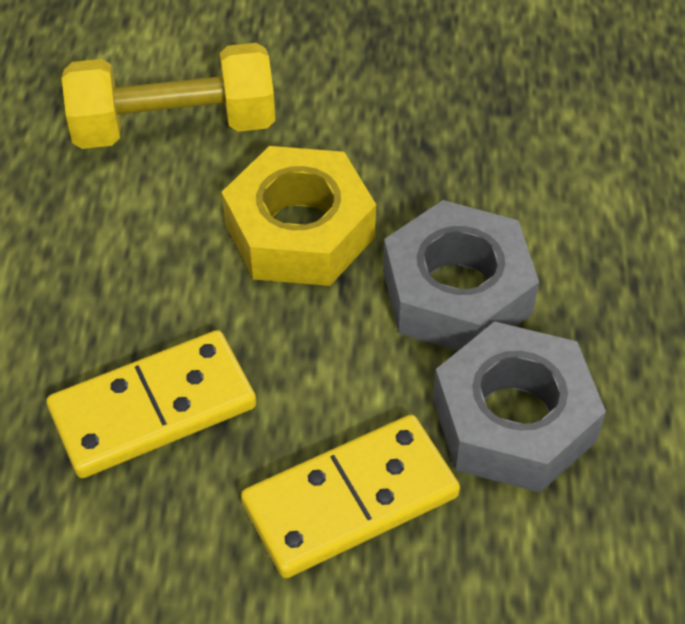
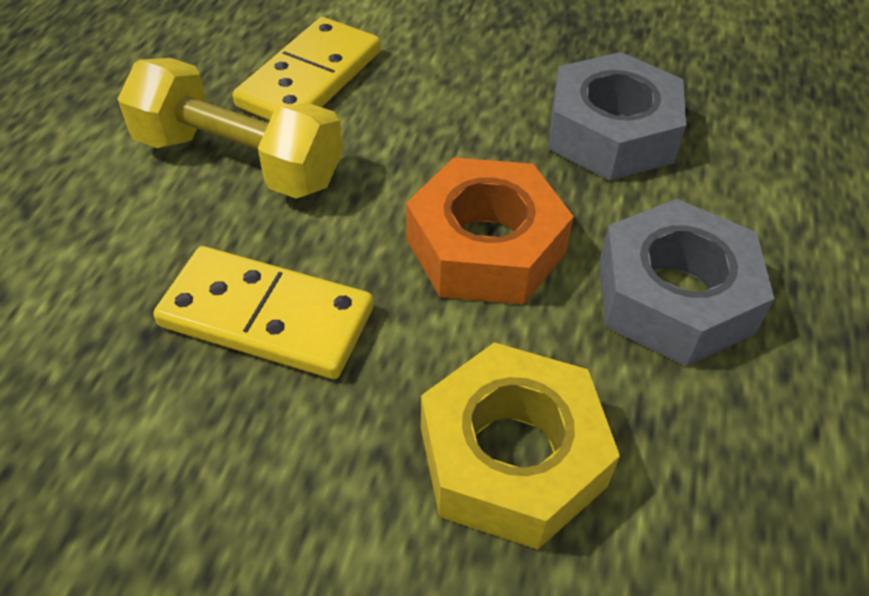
orange nut: 0 -> 1

